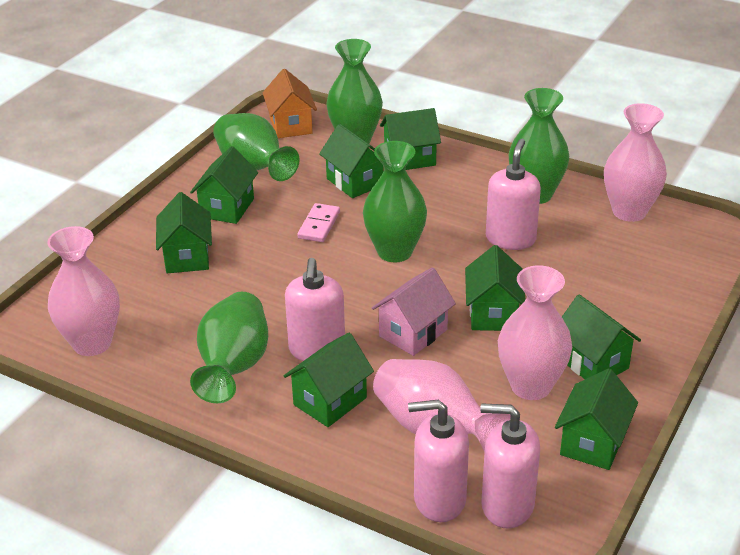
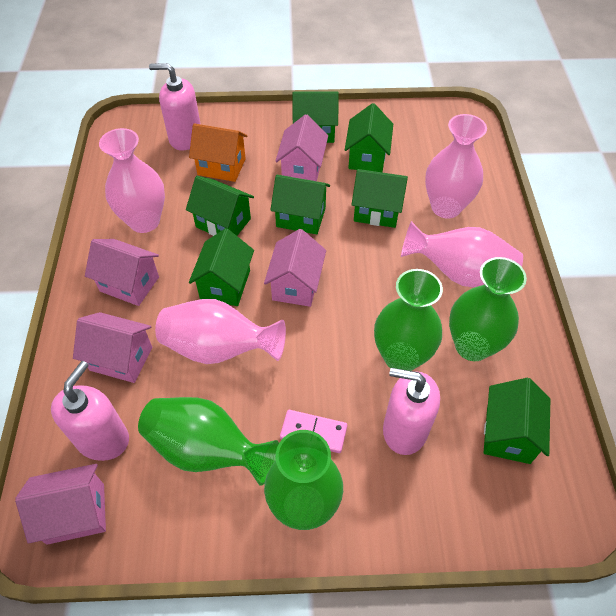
green house: 8 -> 7
green vase: 5 -> 4
pink house: 1 -> 5
pink soap dispenser: 4 -> 3

